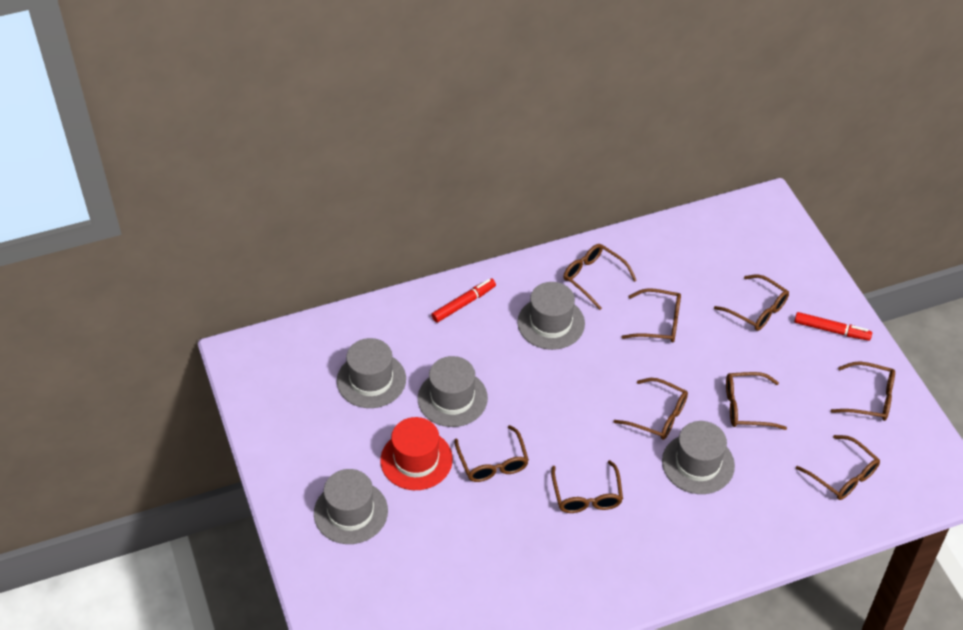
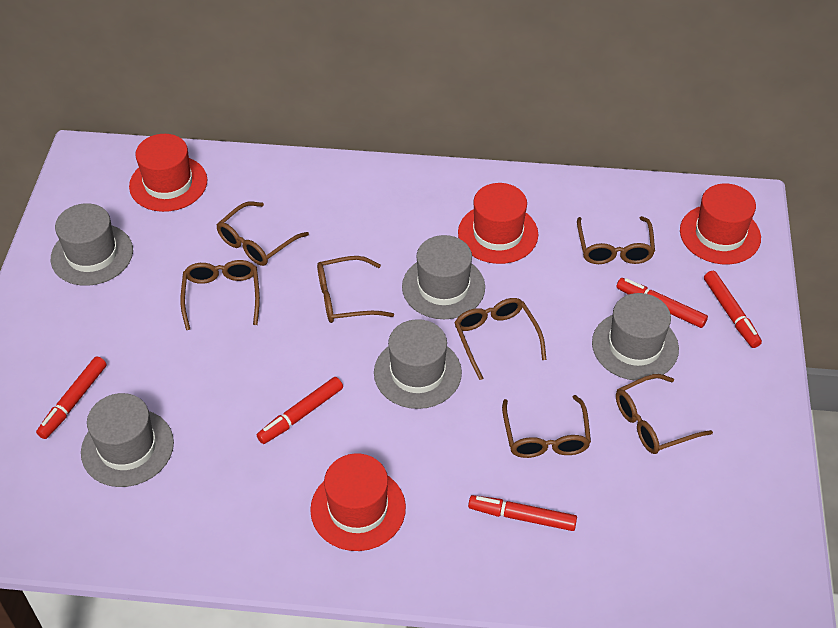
brown glasses: 9 -> 7
red hat: 1 -> 4
red marker: 2 -> 5

